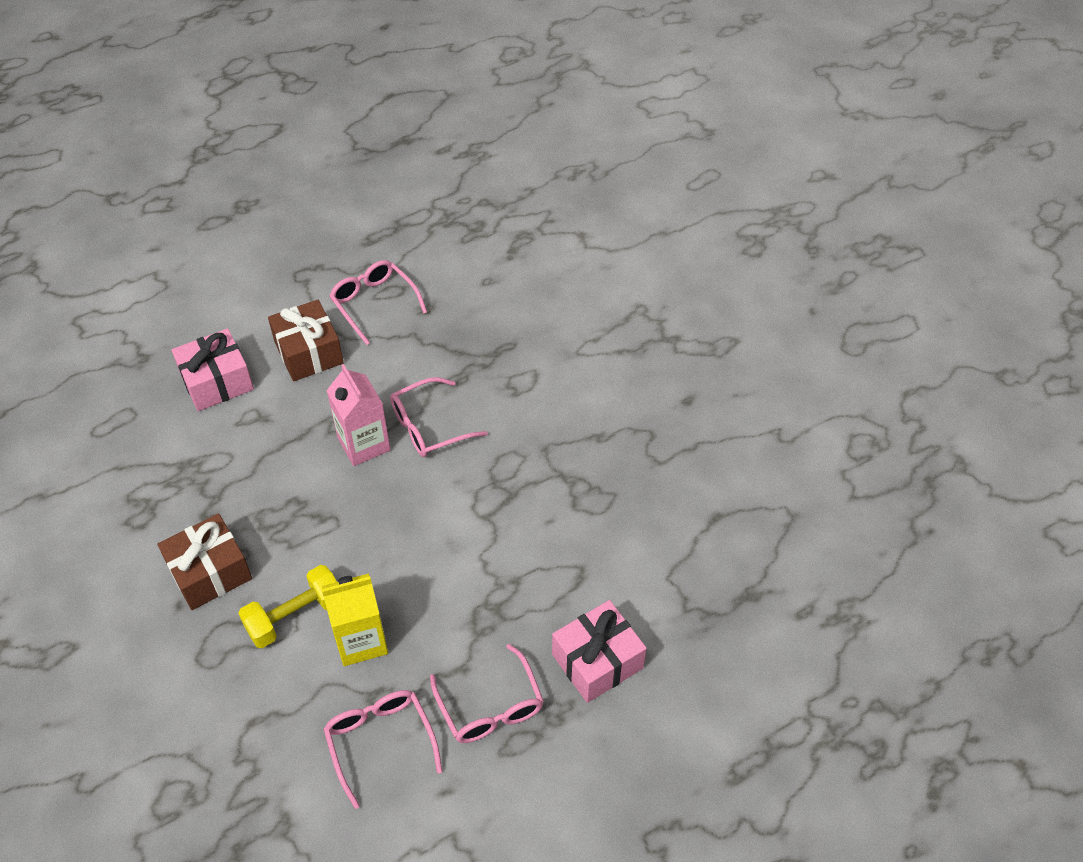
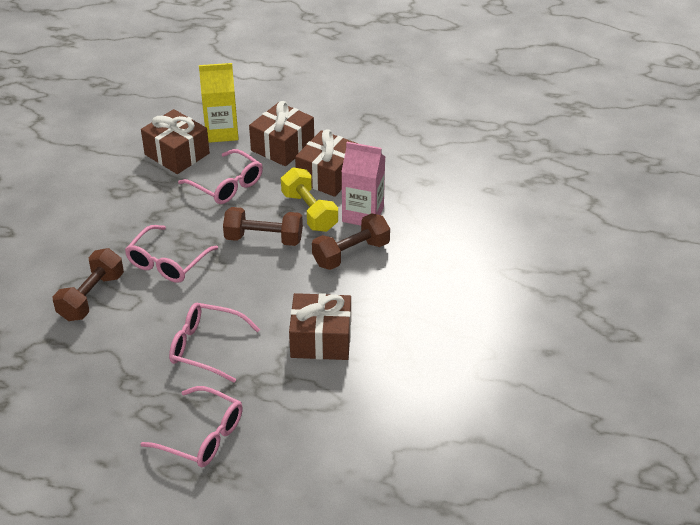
brown dumbbell: 0 -> 3
brown gift: 2 -> 4
pink gift: 2 -> 0

